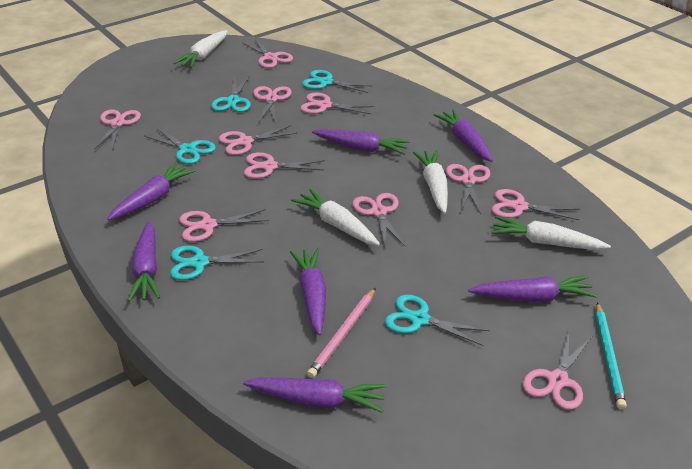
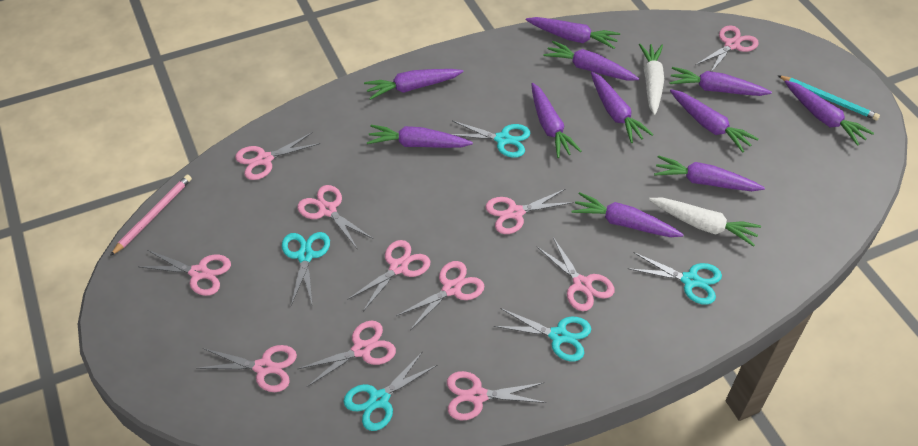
purple carrot: 7 -> 11
white carrot: 4 -> 2

